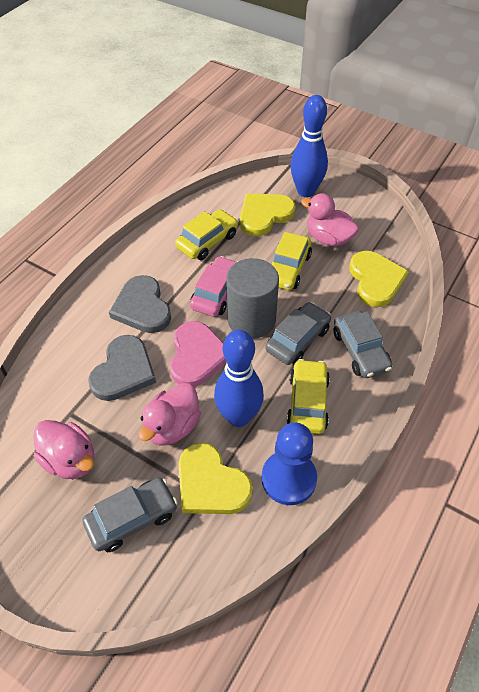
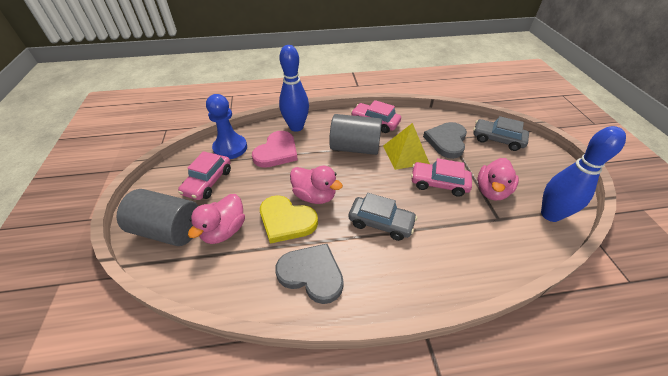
grey car: 3 -> 2
grey cylinder: 1 -> 2
pink car: 1 -> 3
yellow car: 3 -> 0
yellow heart: 3 -> 1
yellow pyramid: 0 -> 1

